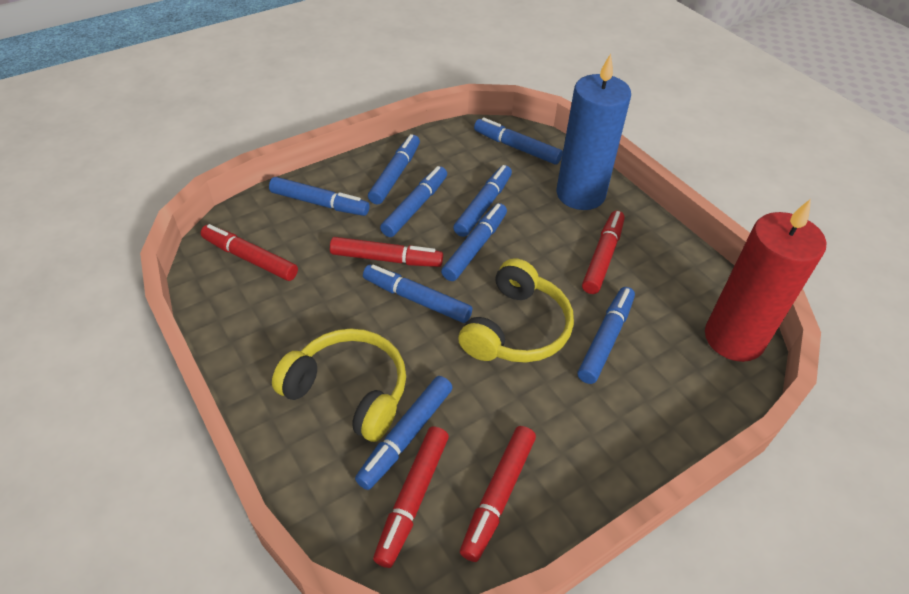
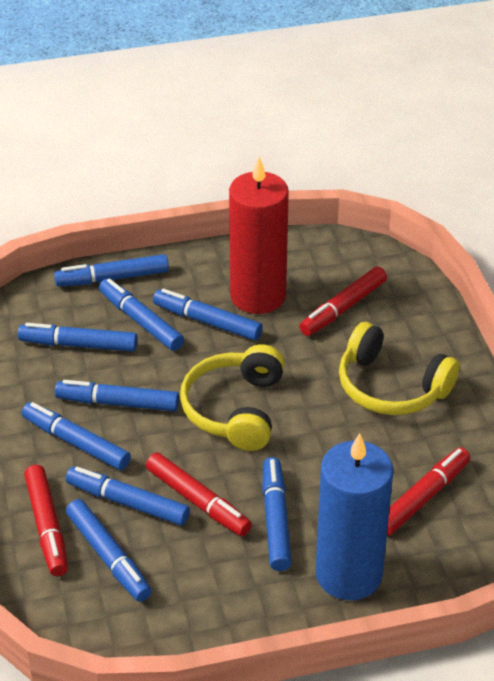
red marker: 5 -> 4

